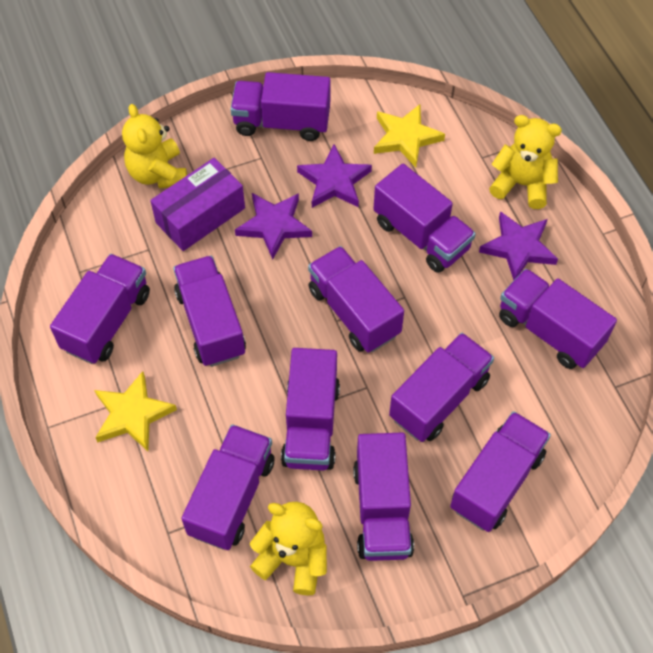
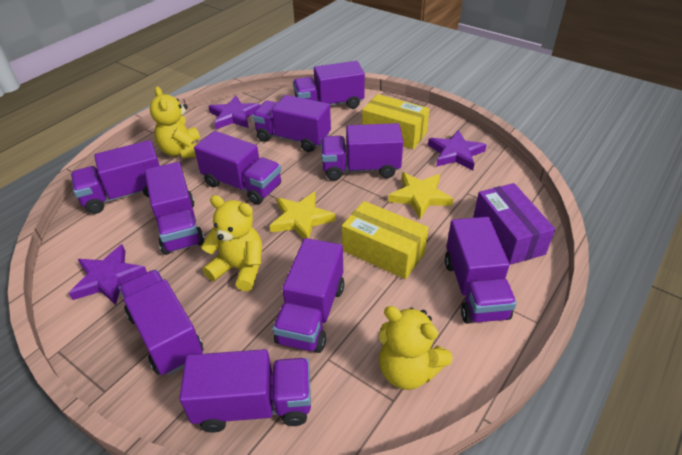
purple truck: 11 -> 10
yellow box: 0 -> 2

